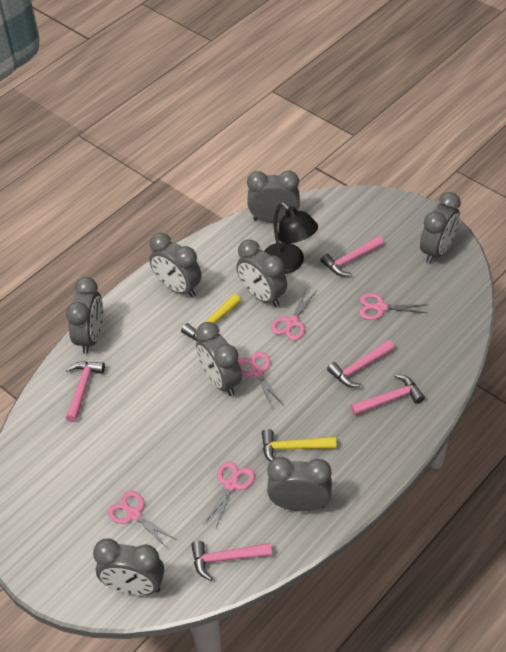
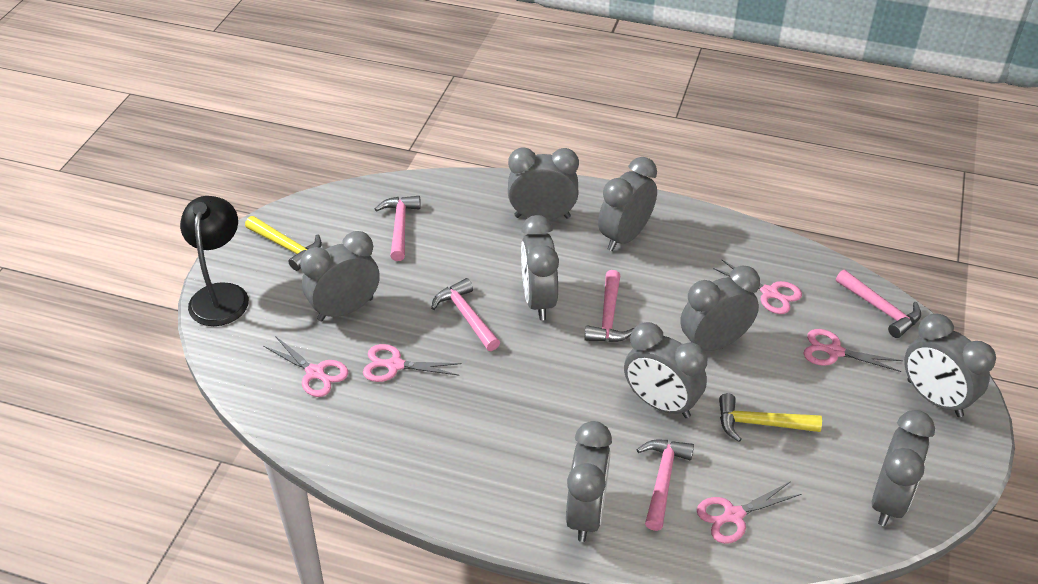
grey clock: 8 -> 9

